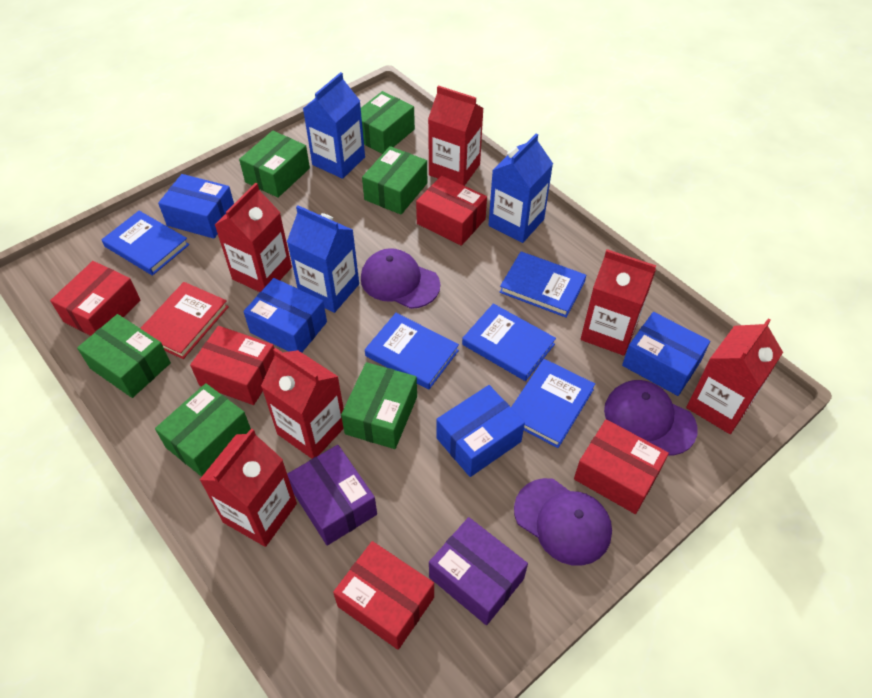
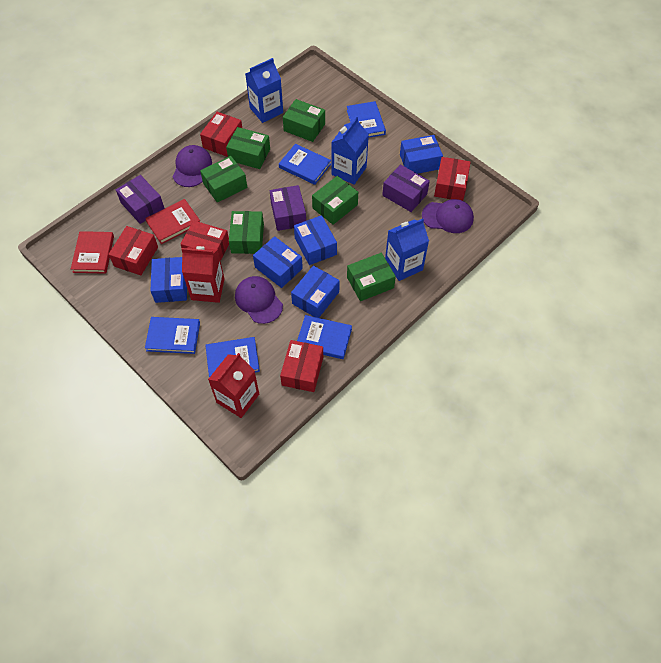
blue box: 4 -> 5
purple box: 2 -> 3
red book: 1 -> 2
red carton: 6 -> 2

